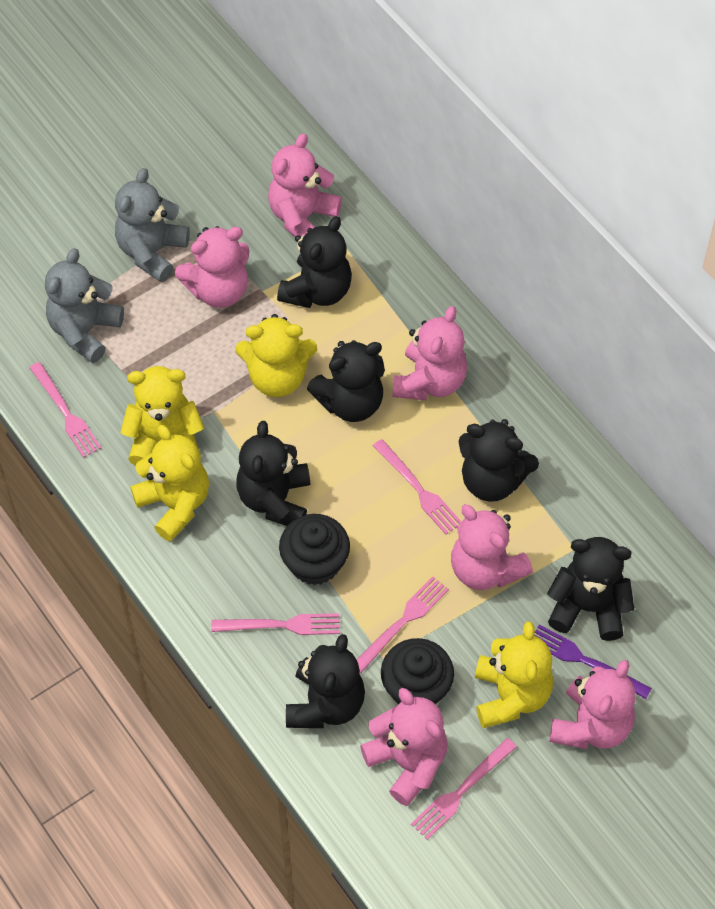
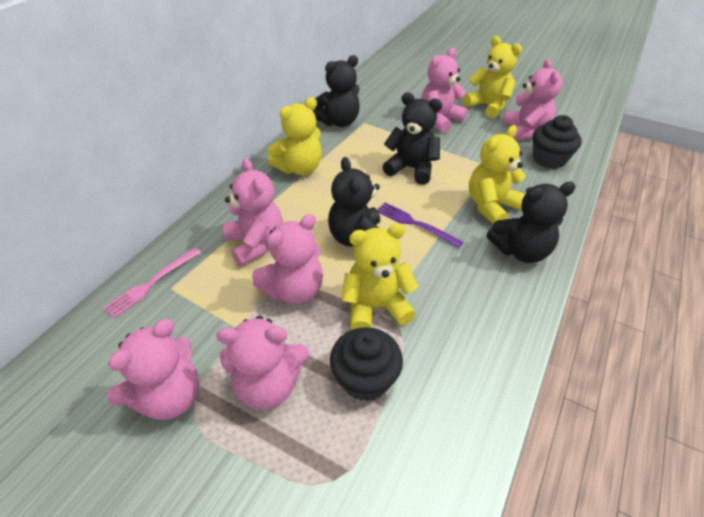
black teddy bear: 6 -> 4
grey teddy bear: 2 -> 0
pink fork: 5 -> 1

